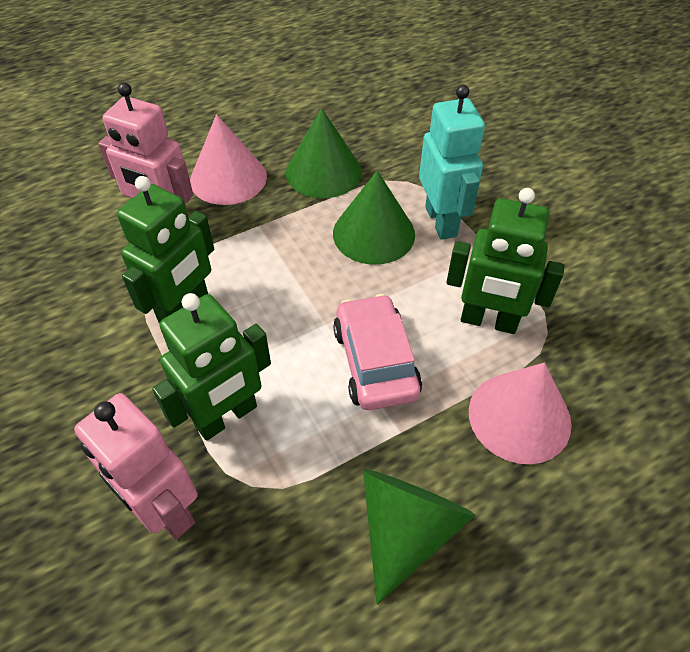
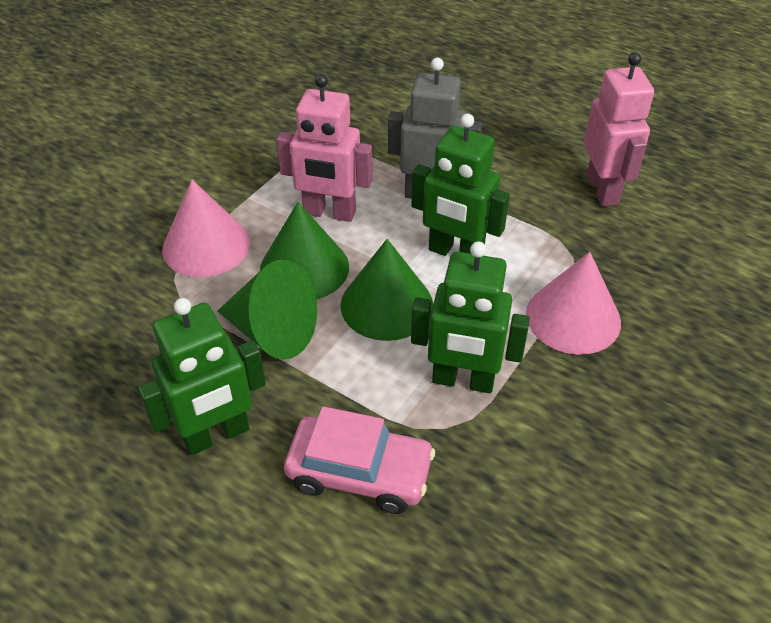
grey robot: 0 -> 1
turquoise robot: 1 -> 0

